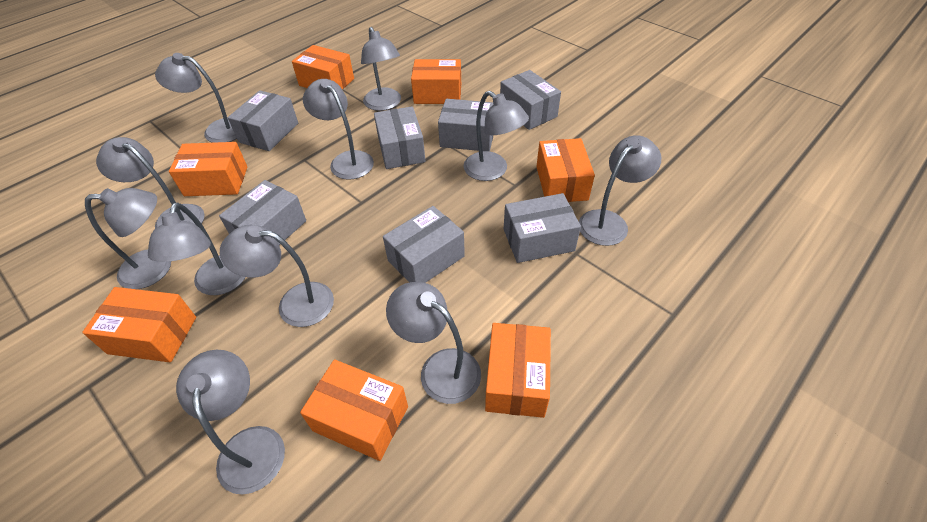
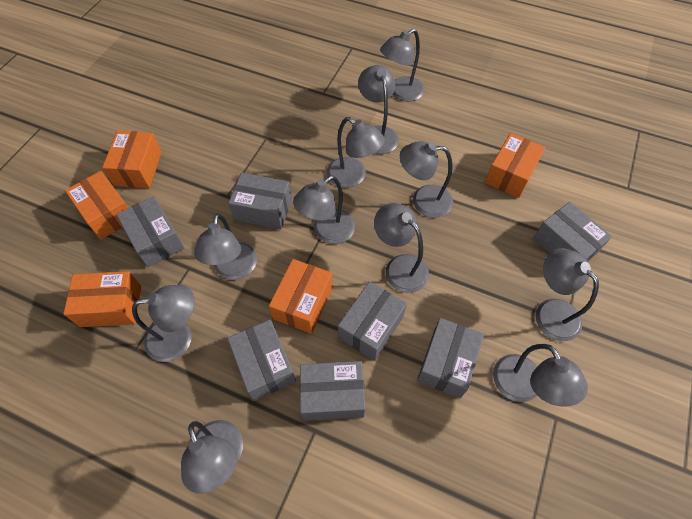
orange box: 7 -> 5

